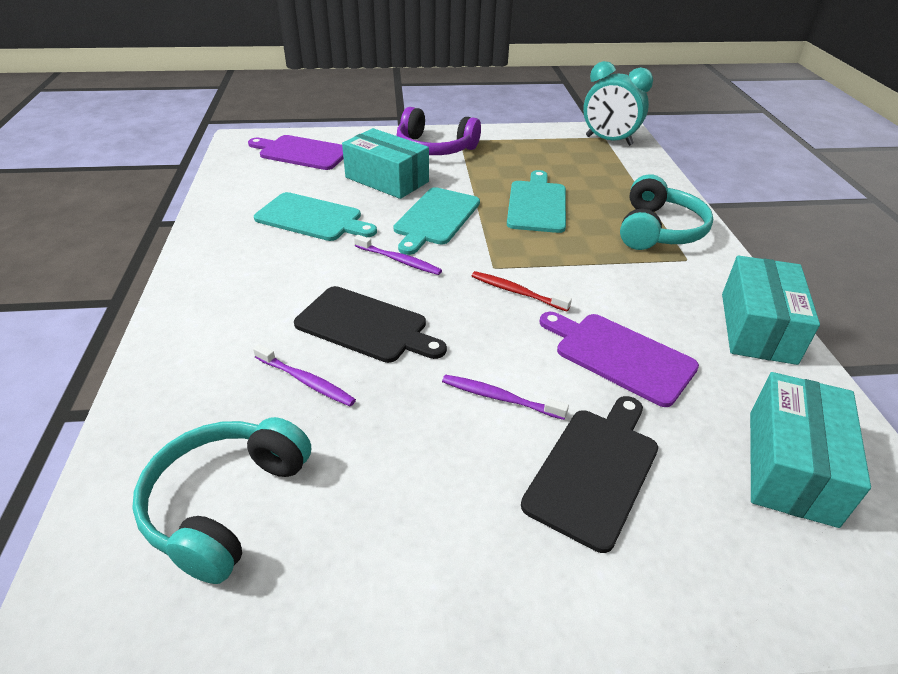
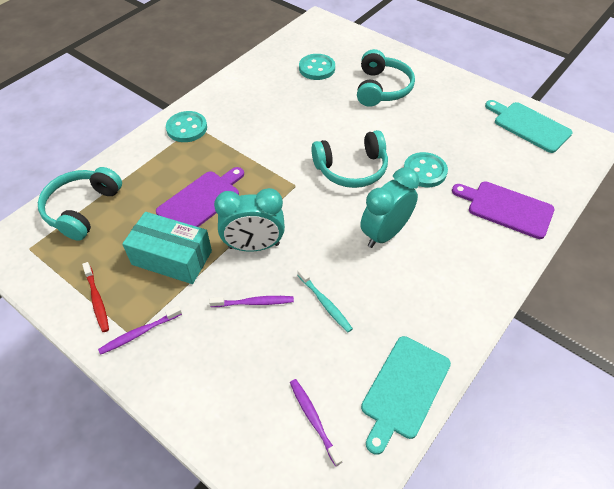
black cutting board: 2 -> 0
purple headphones: 1 -> 0
turquoise box: 3 -> 1
turquoise button: 0 -> 3
turquoise clock: 1 -> 2
turquoise cutting board: 3 -> 2
turquoise headphones: 2 -> 3
turquoise toothbrush: 0 -> 1

